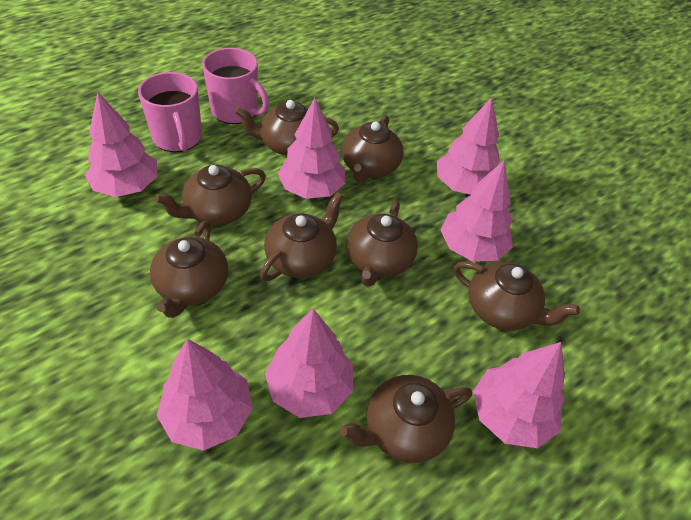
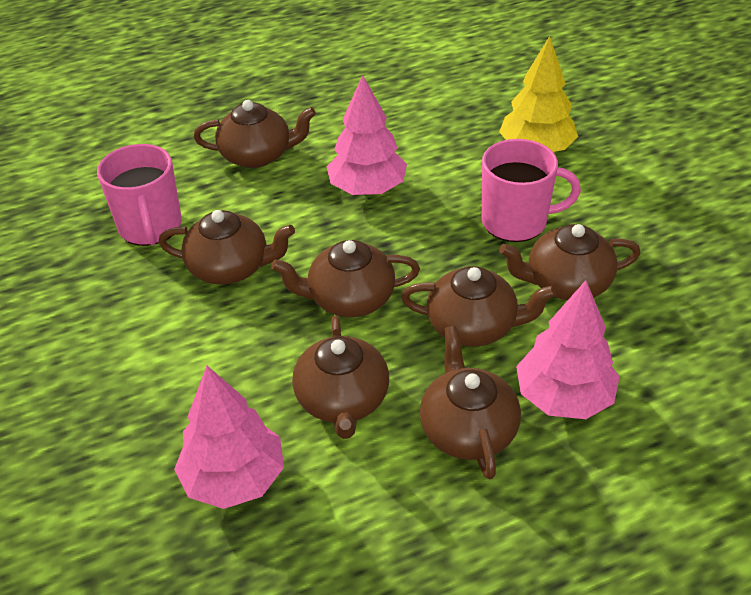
brown teapot: 8 -> 7
pink tree: 7 -> 3
yellow tree: 0 -> 1

